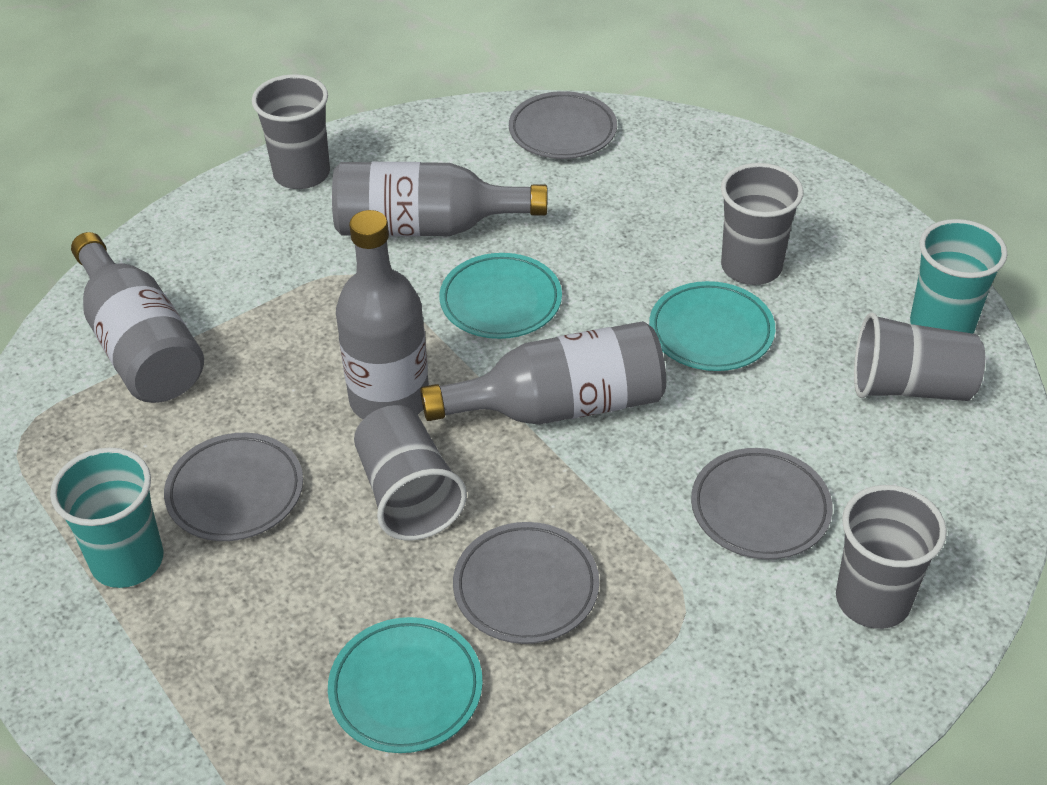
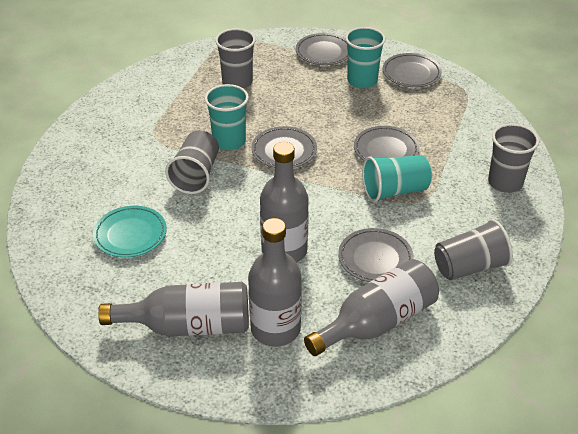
grey cup: 5 -> 4
grey plate: 4 -> 5
turquoise cup: 2 -> 3
turquoise plate: 3 -> 1

